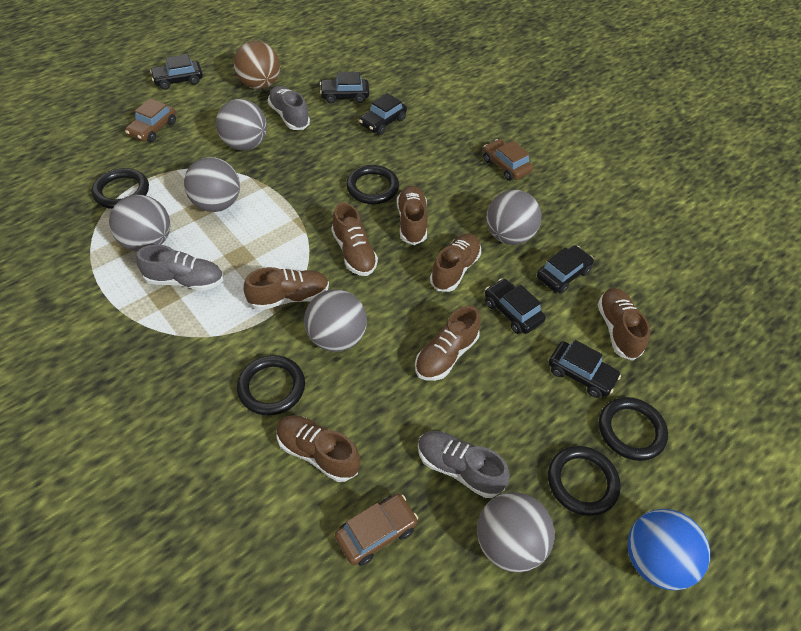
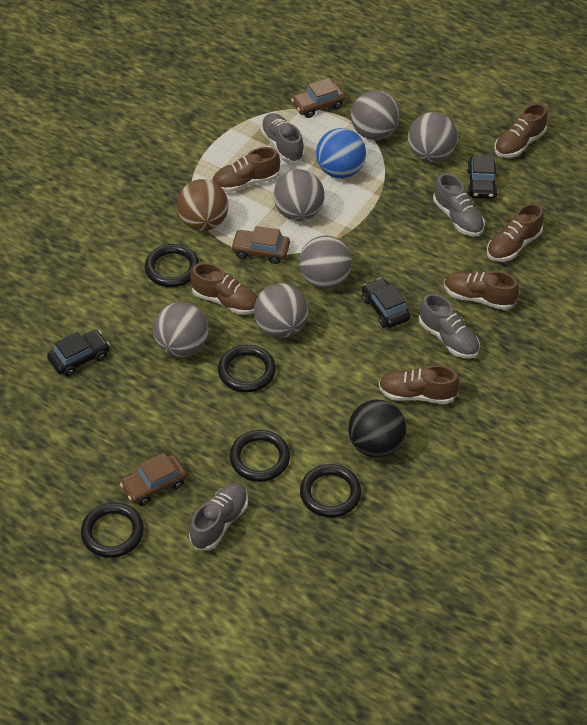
black ball: 0 -> 1
black car: 6 -> 3
brown shoe: 7 -> 6
grey shoe: 3 -> 4

